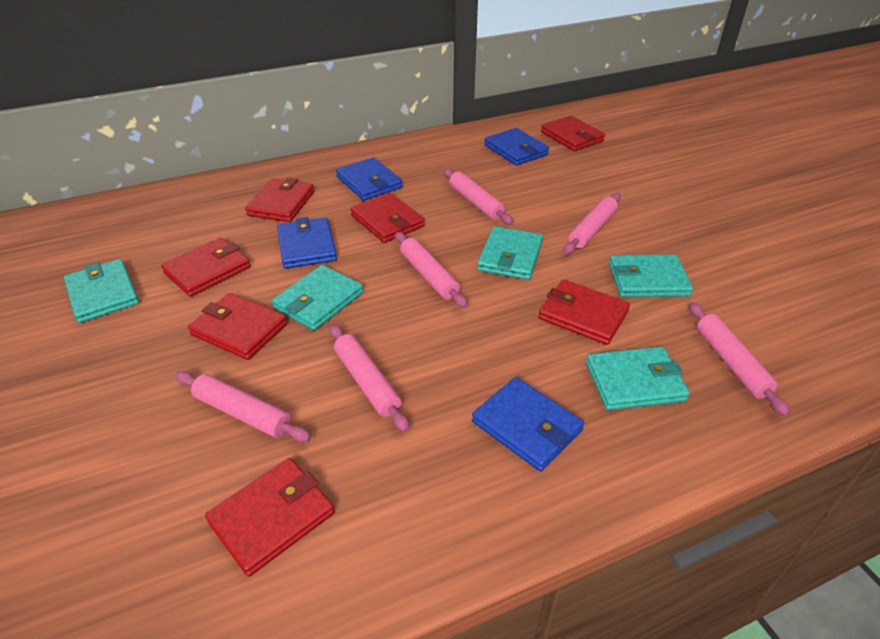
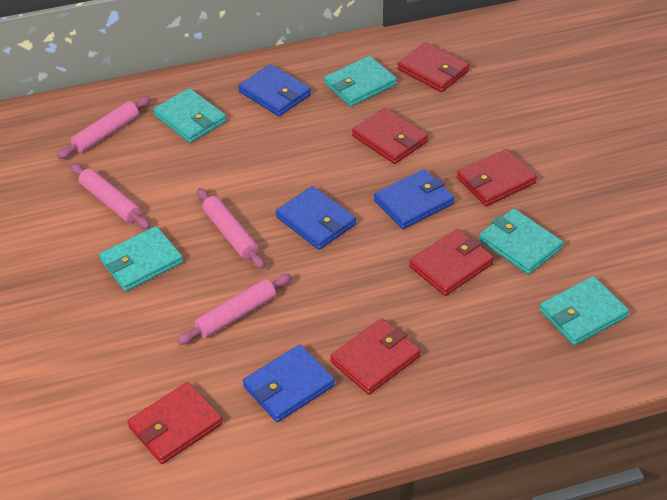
pink rolling pin: 6 -> 4
red wallet: 7 -> 6

